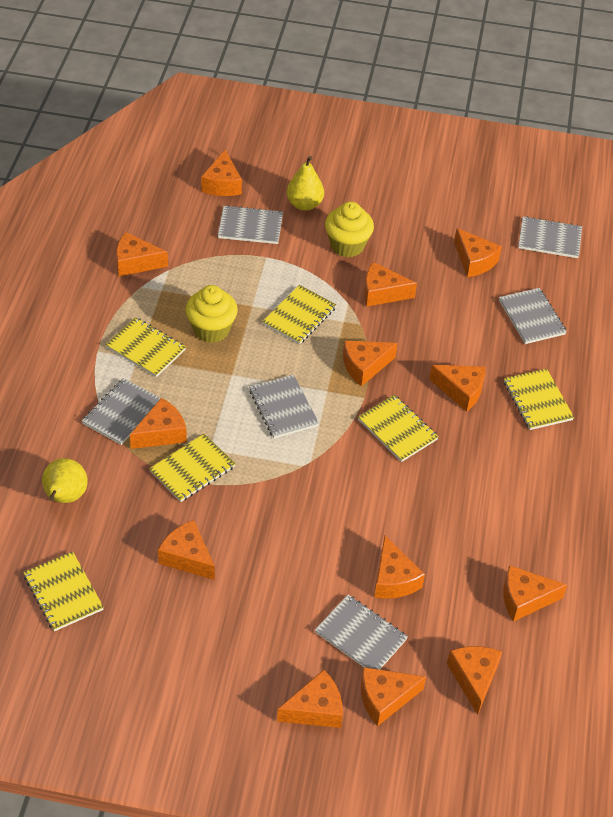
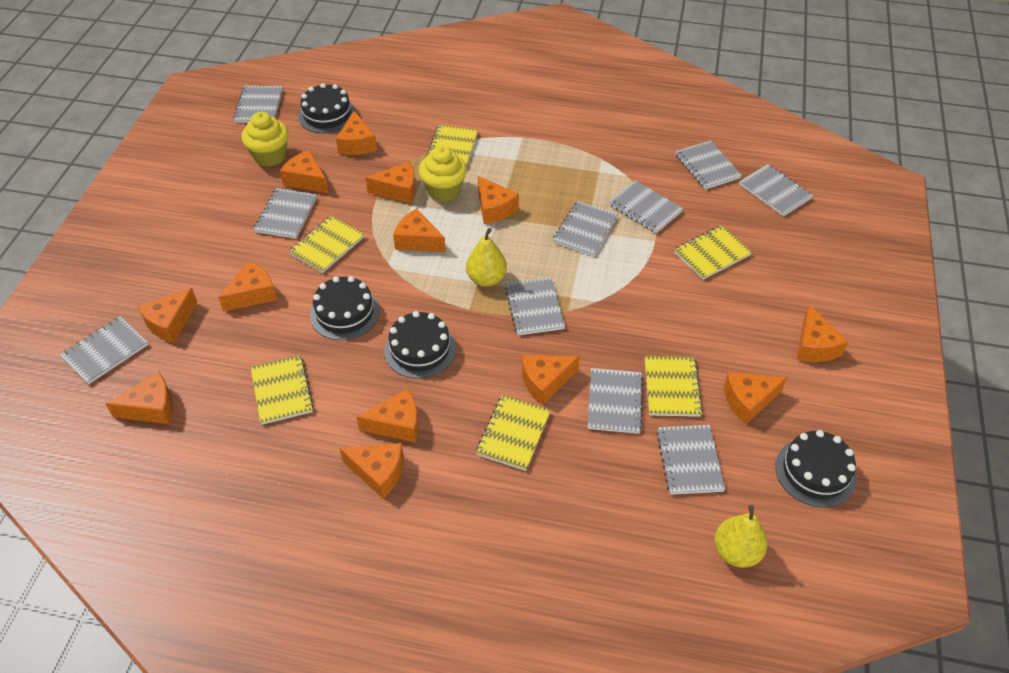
black cake: 0 -> 4
grey notebook: 6 -> 10

